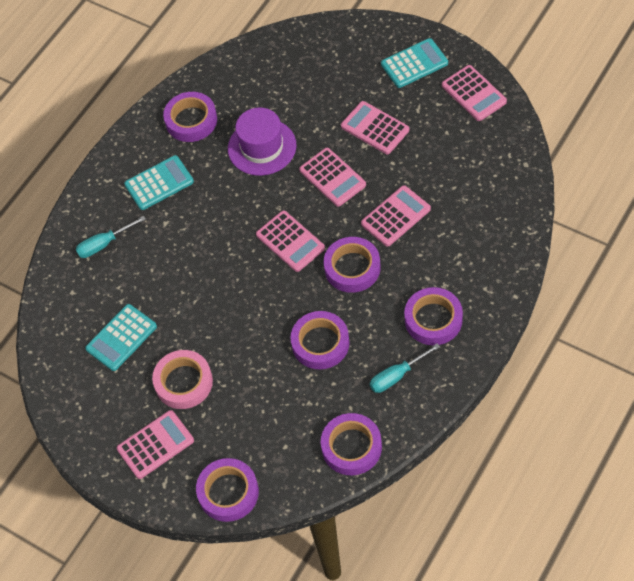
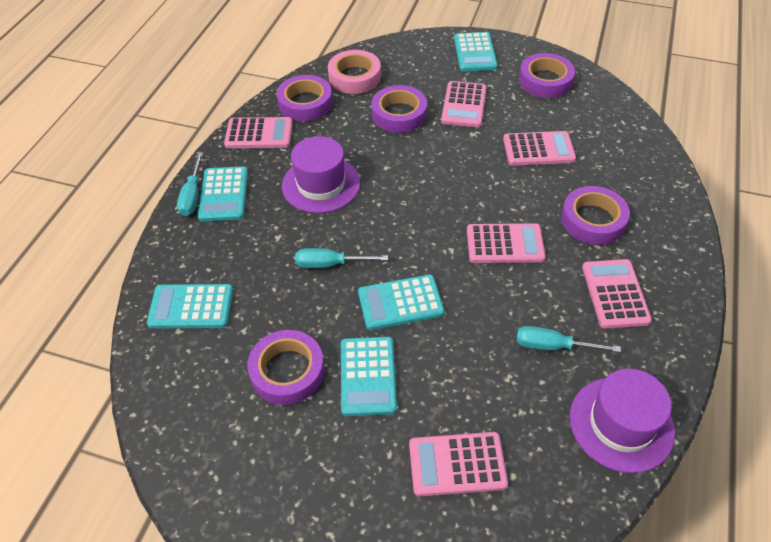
purple hat: 1 -> 2
purple tape: 6 -> 5
turquoise calculator: 3 -> 5
turquoise screwdriver: 2 -> 3

